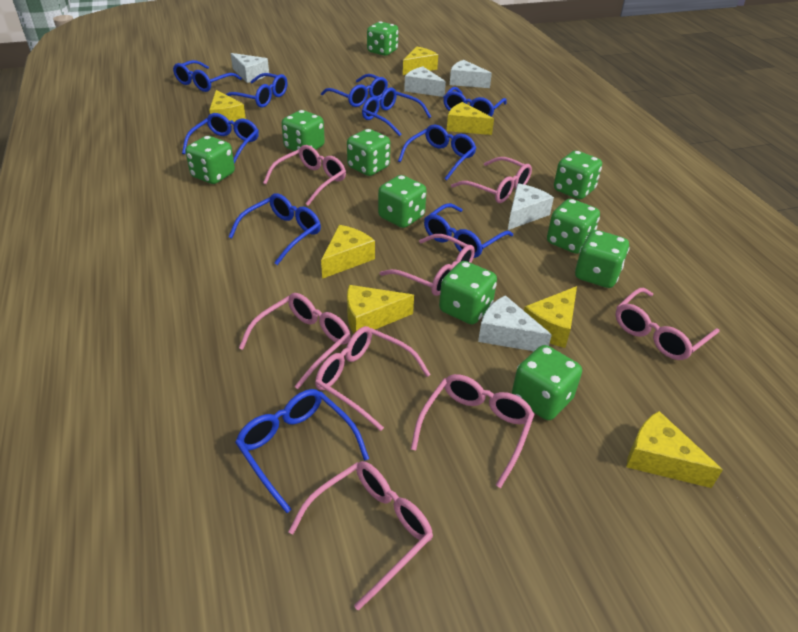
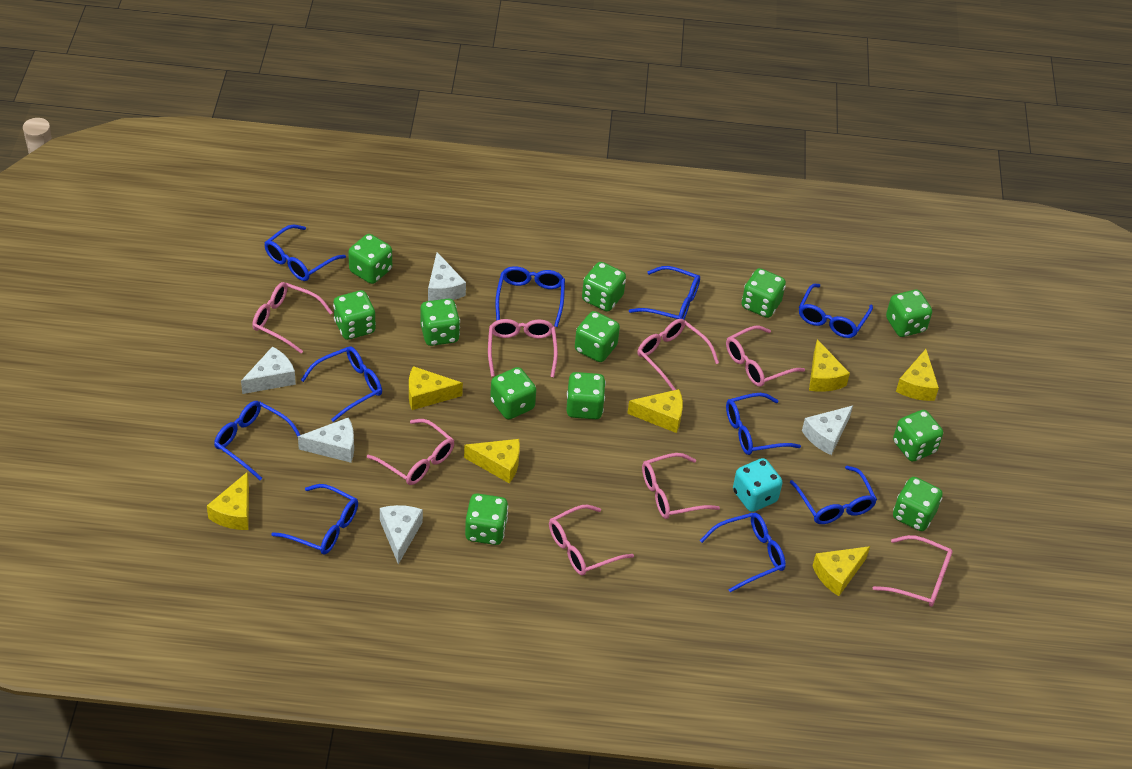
green dice: 10 -> 12
turquoise dice: 0 -> 1

